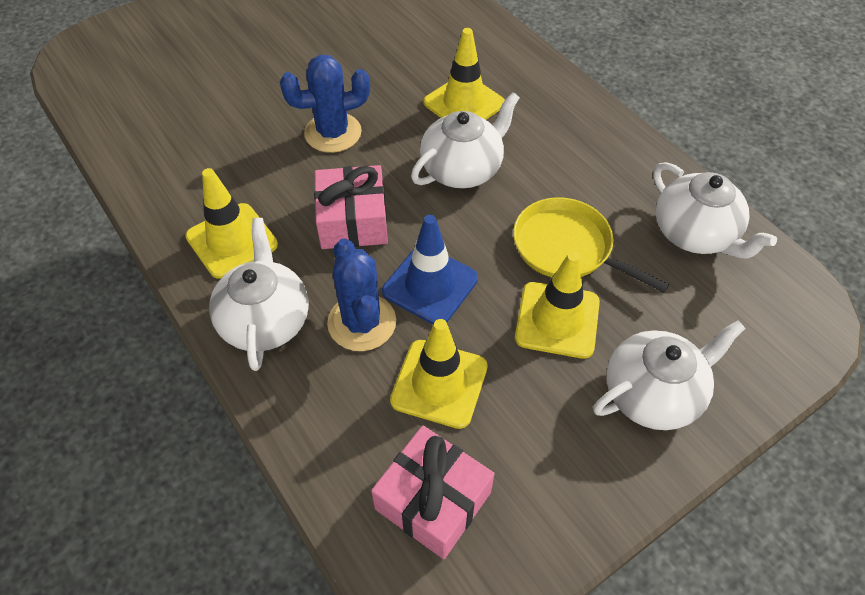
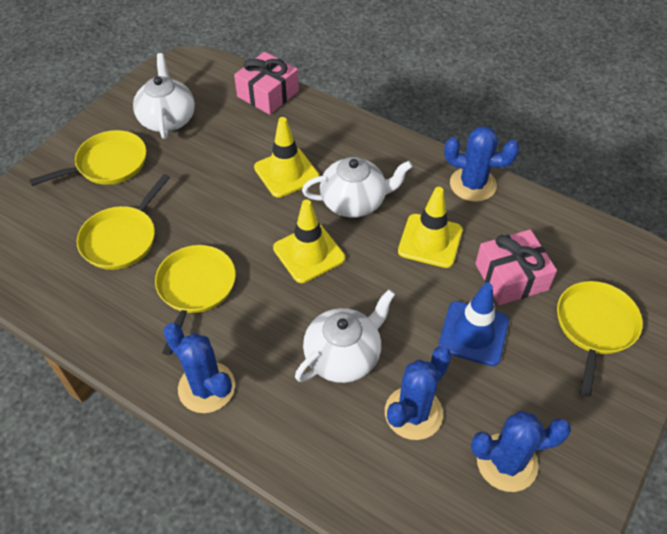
blue cactus: 2 -> 4
white teapot: 4 -> 3
yellow pan: 1 -> 4
yellow traffic cone: 4 -> 3

